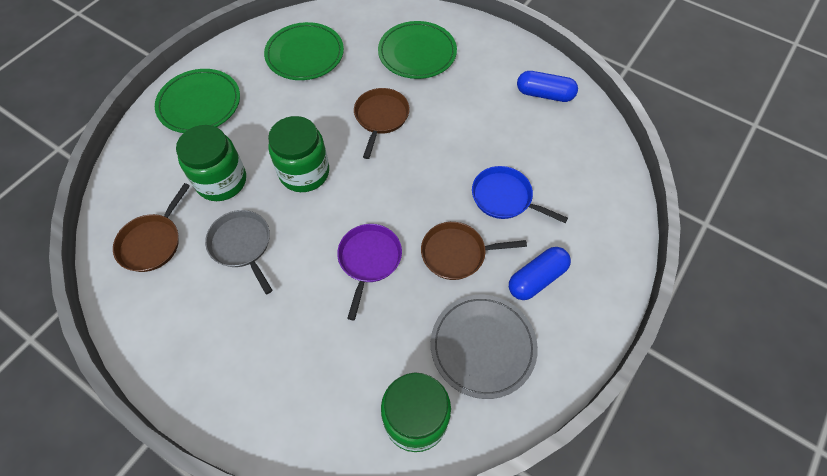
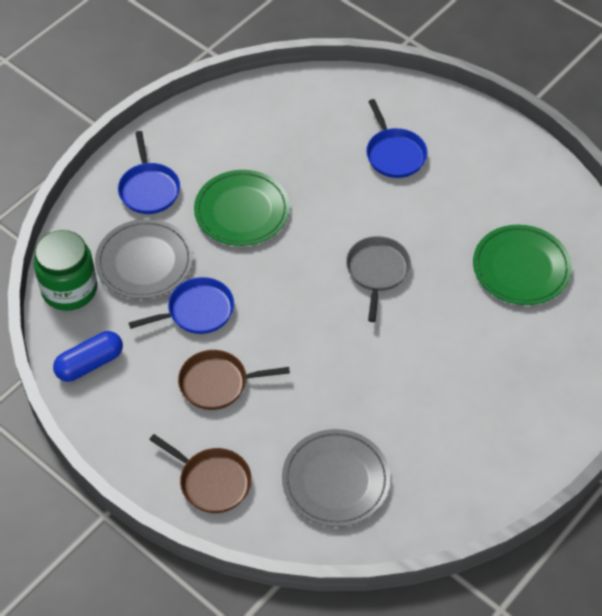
blue capsule: 2 -> 1
blue pan: 1 -> 3
brown pan: 3 -> 2
green jar: 3 -> 1
green plate: 3 -> 2
grey plate: 1 -> 2
purple pan: 1 -> 0

